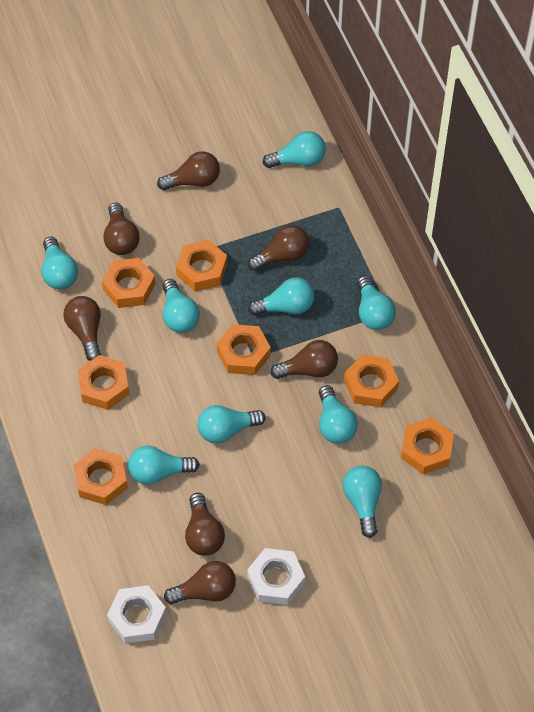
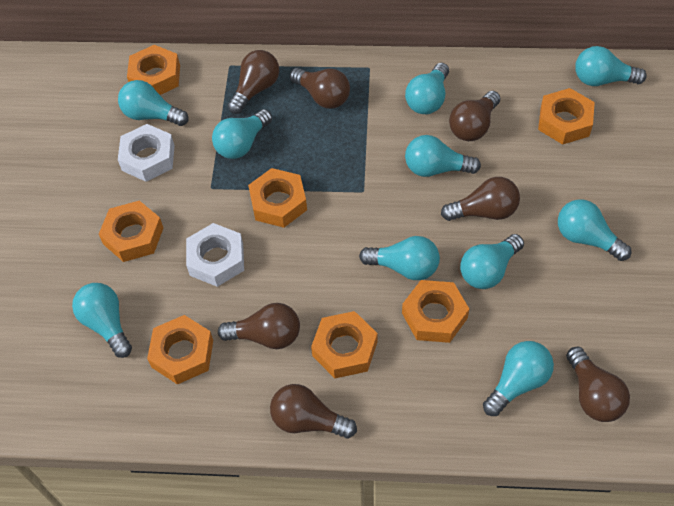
turquoise light bulb: 9 -> 10

